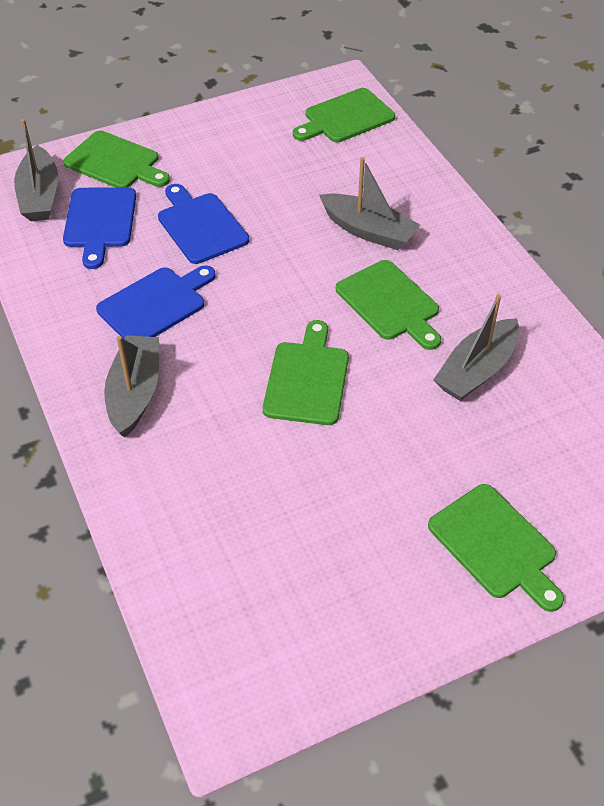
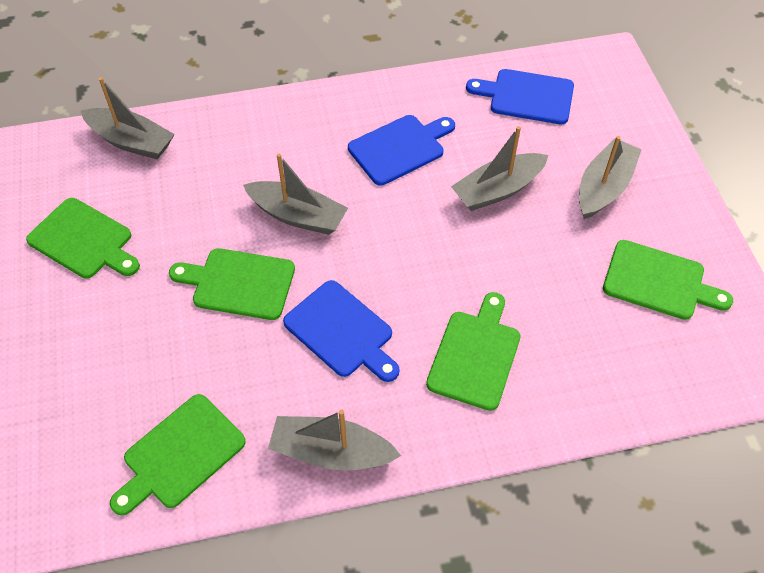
grey boat: 4 -> 5

